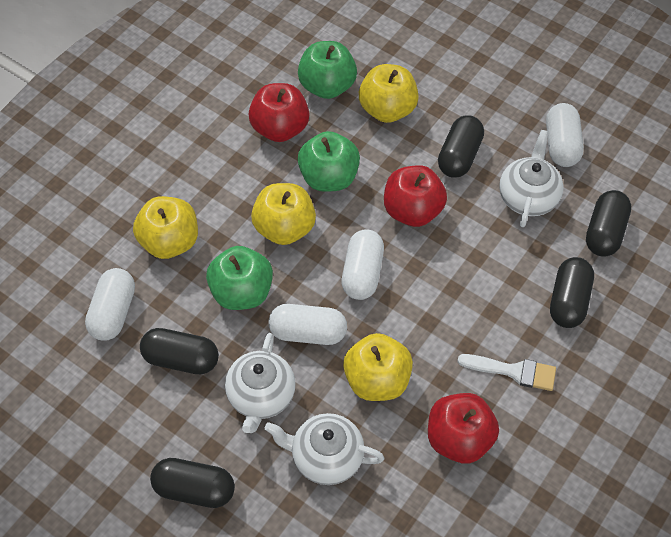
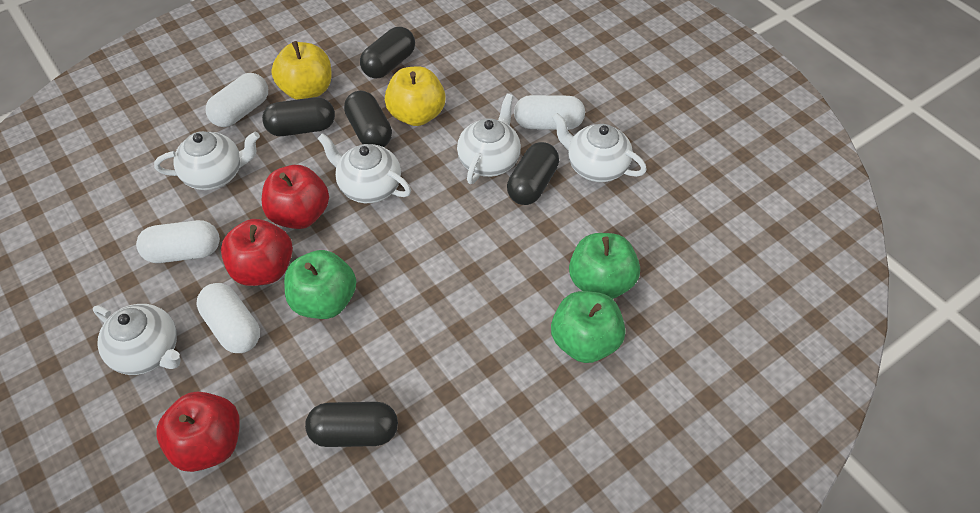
white brush: 1 -> 0
white teapot: 3 -> 5
yellow apple: 4 -> 2

